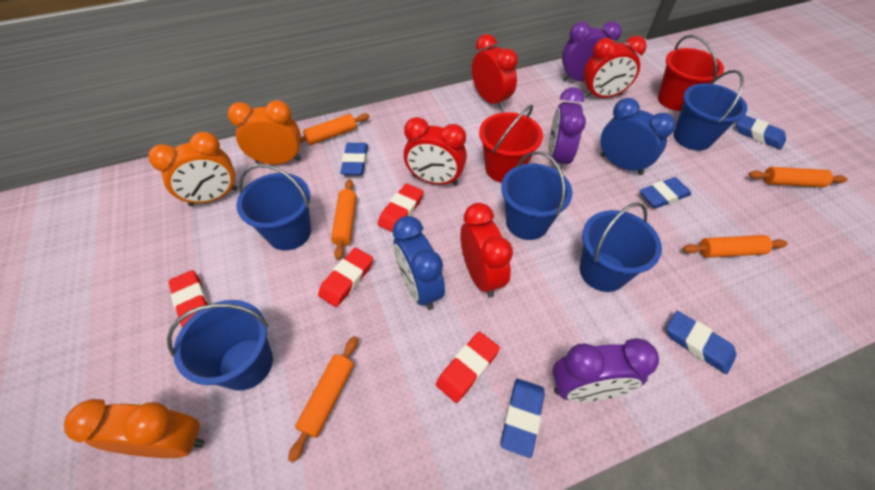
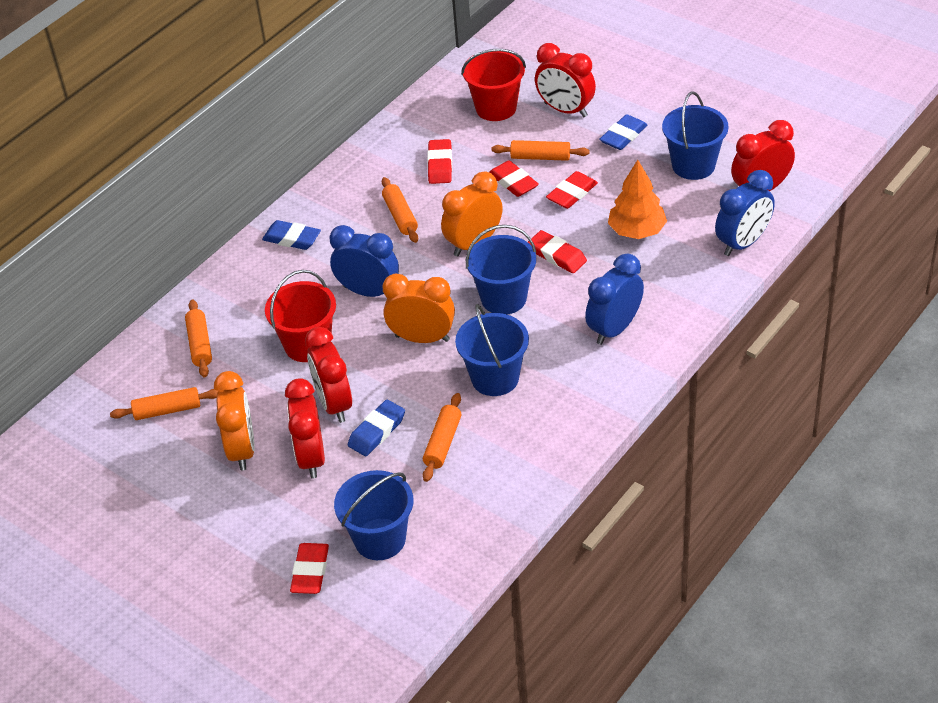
blue bucket: 5 -> 4
blue clock: 2 -> 3
blue eraser: 5 -> 3
orange tree: 0 -> 1
purple clock: 3 -> 0
red eraser: 4 -> 5

